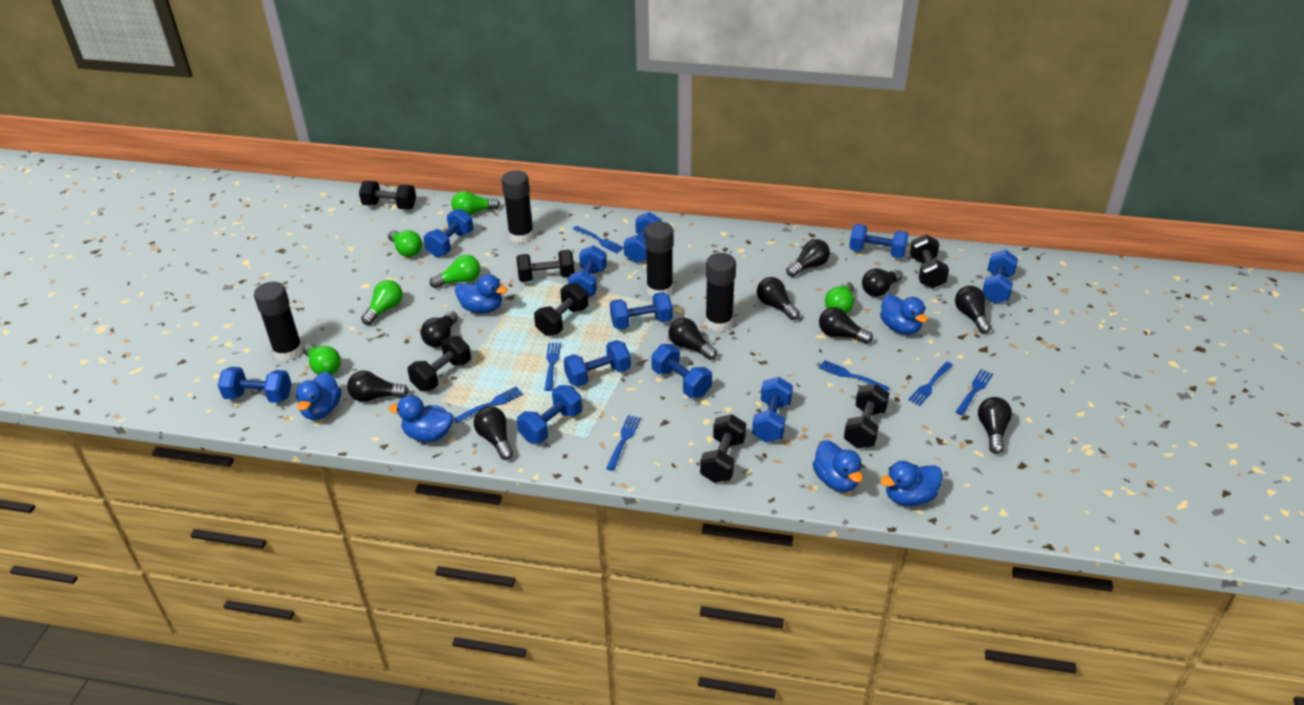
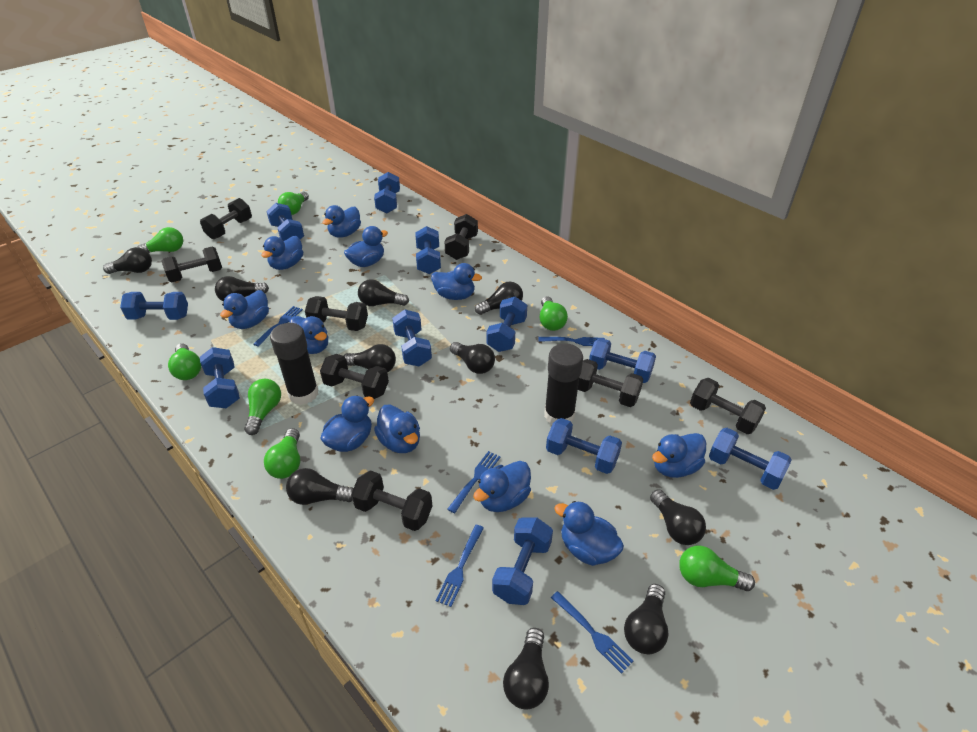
black dumbbell: 7 -> 8
black glue stick: 4 -> 2
blue duck: 6 -> 11
blue fork: 7 -> 5
green light bulb: 6 -> 7

